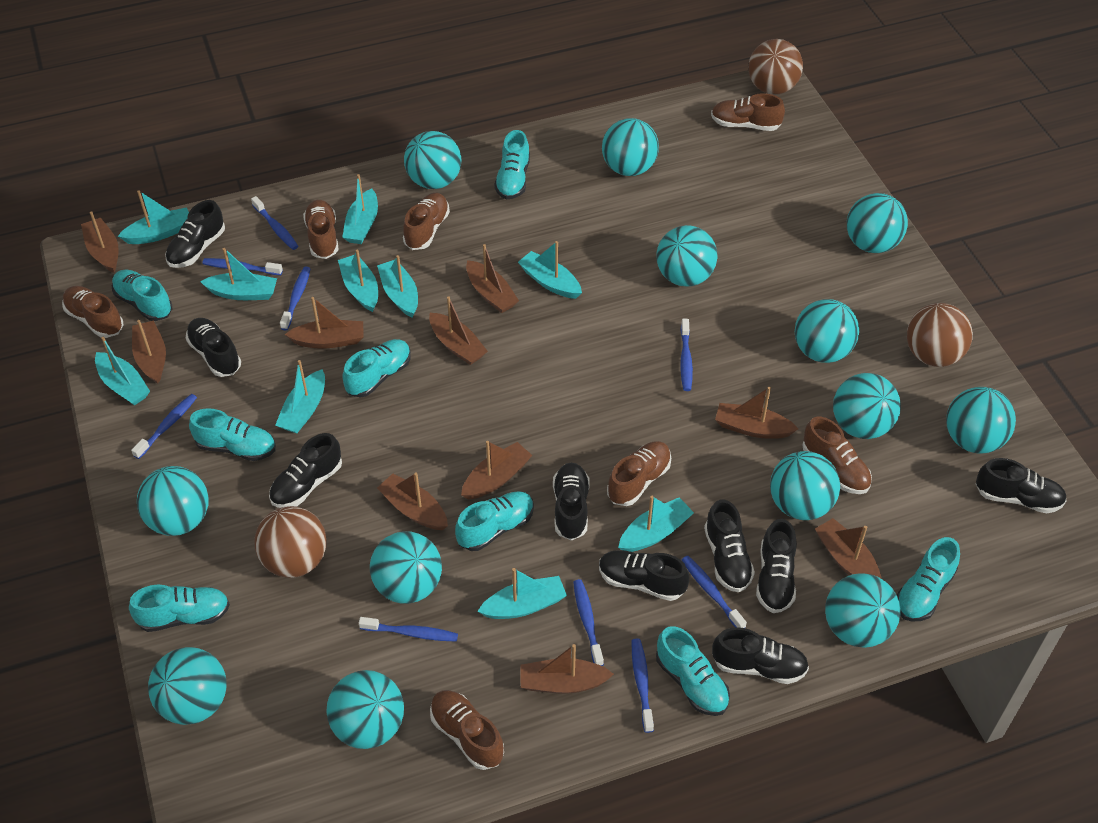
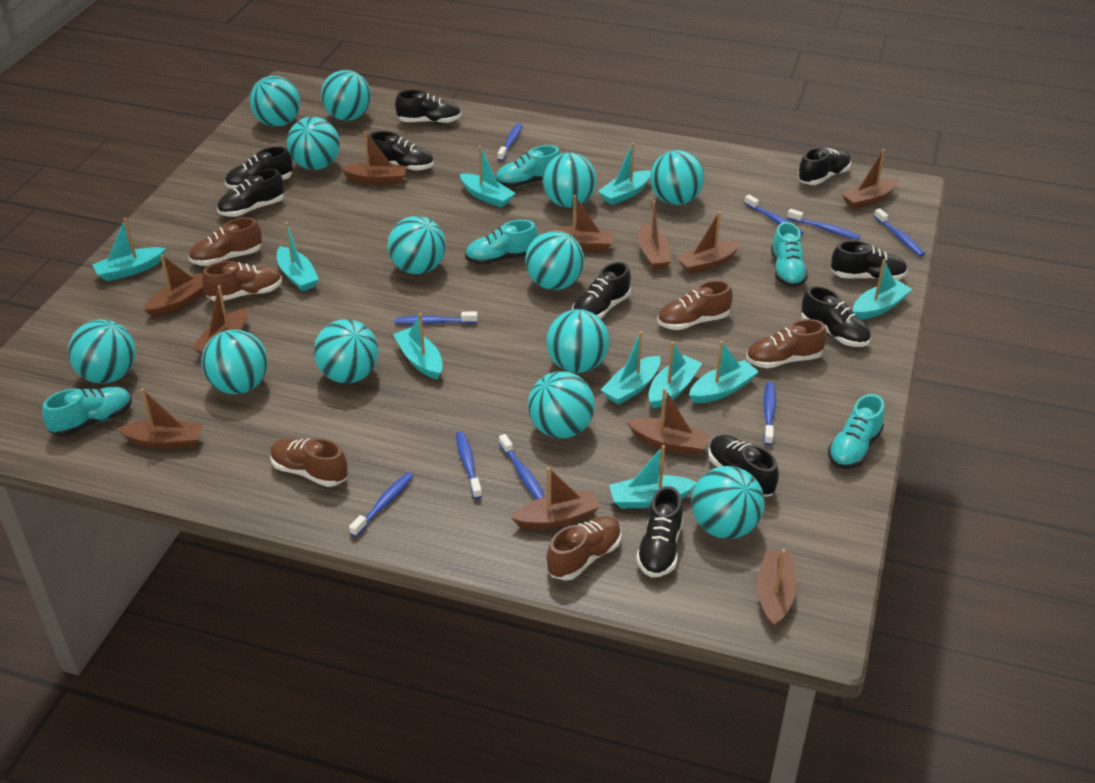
black shoe: 9 -> 10
brown ball: 3 -> 0
brown boat: 10 -> 11
brown shoe: 7 -> 6
turquoise shoe: 8 -> 5

